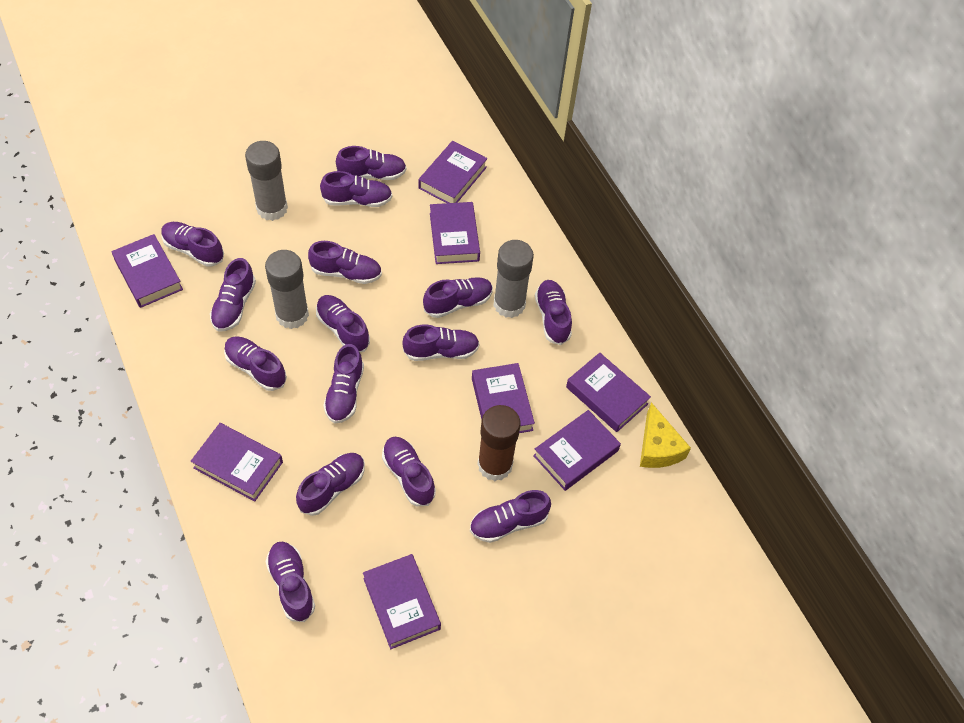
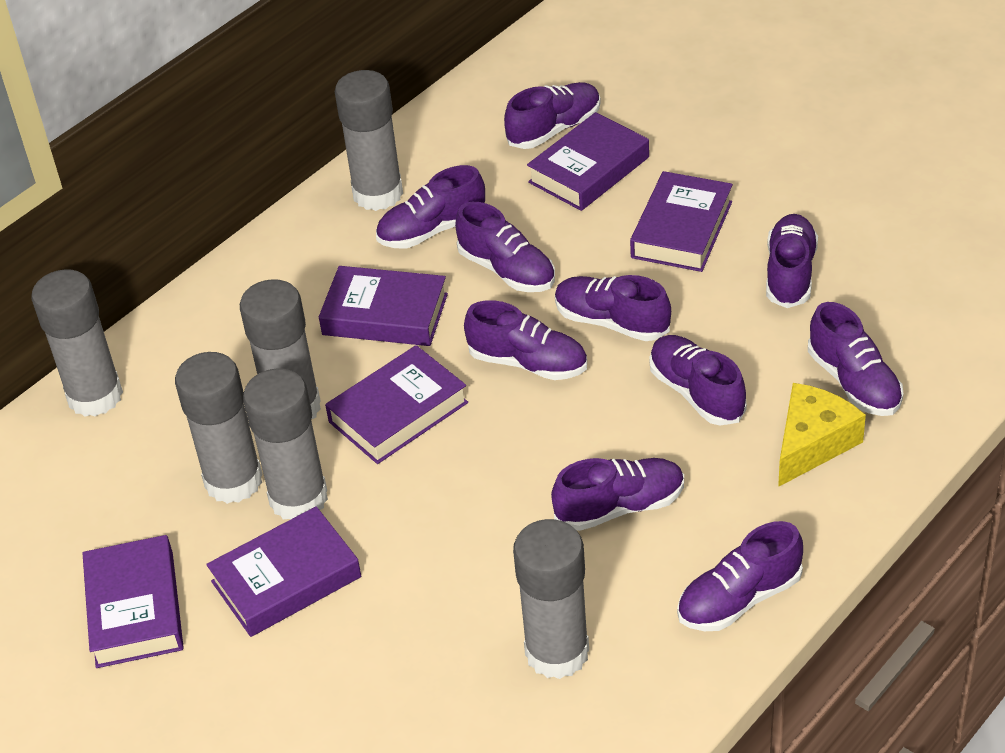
brown glue stick: 1 -> 0
grey glue stick: 3 -> 6
purple book: 8 -> 6
purple shoe: 15 -> 10

